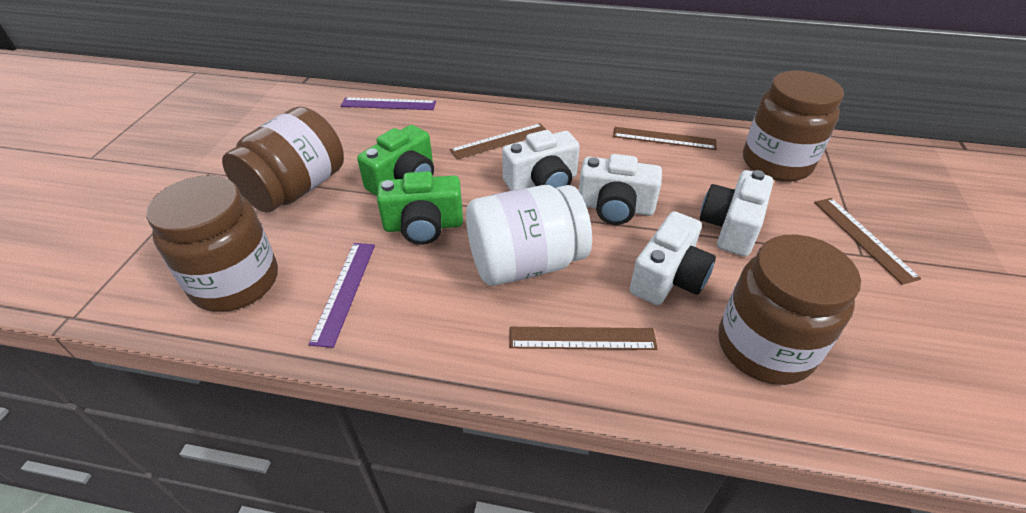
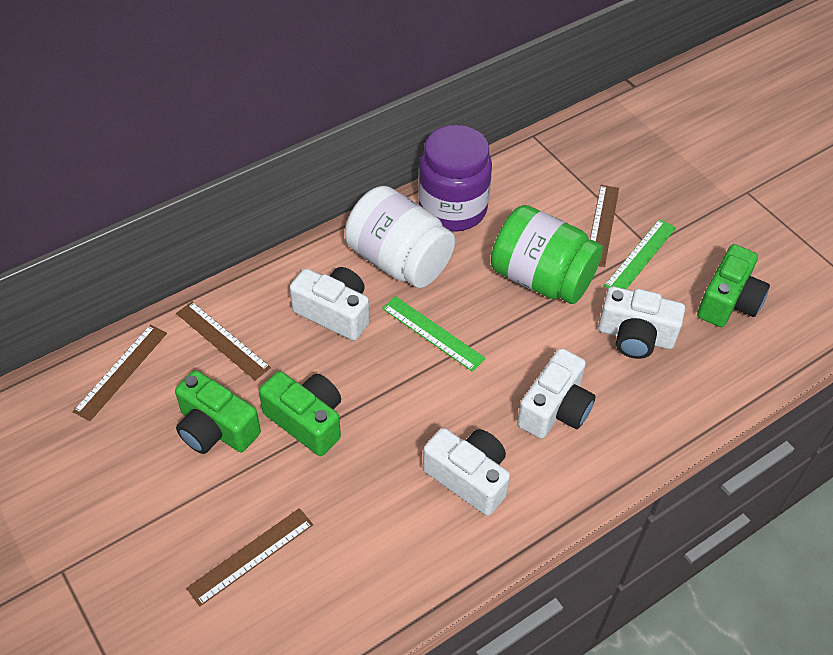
brown jar: 4 -> 0
green camera: 2 -> 3
green jar: 0 -> 1
green ruler: 0 -> 2
purple jar: 0 -> 1
purple ruler: 2 -> 0

